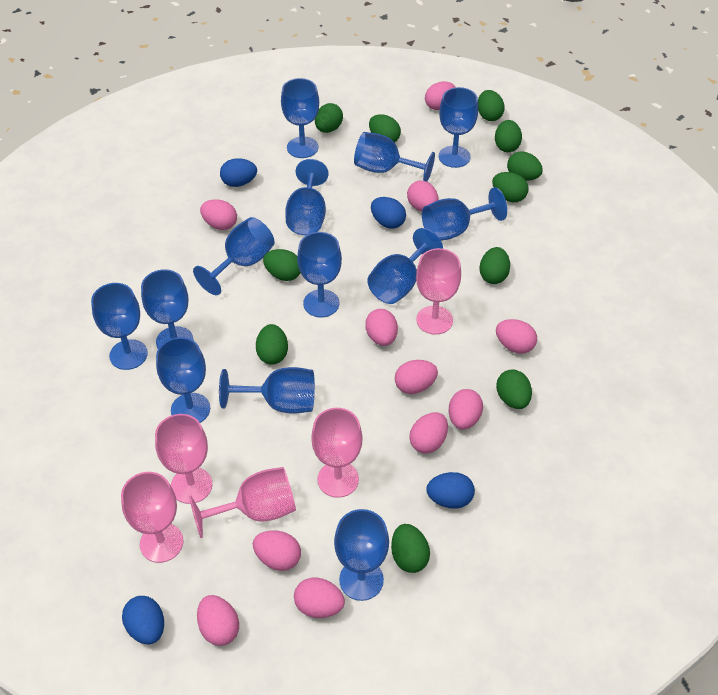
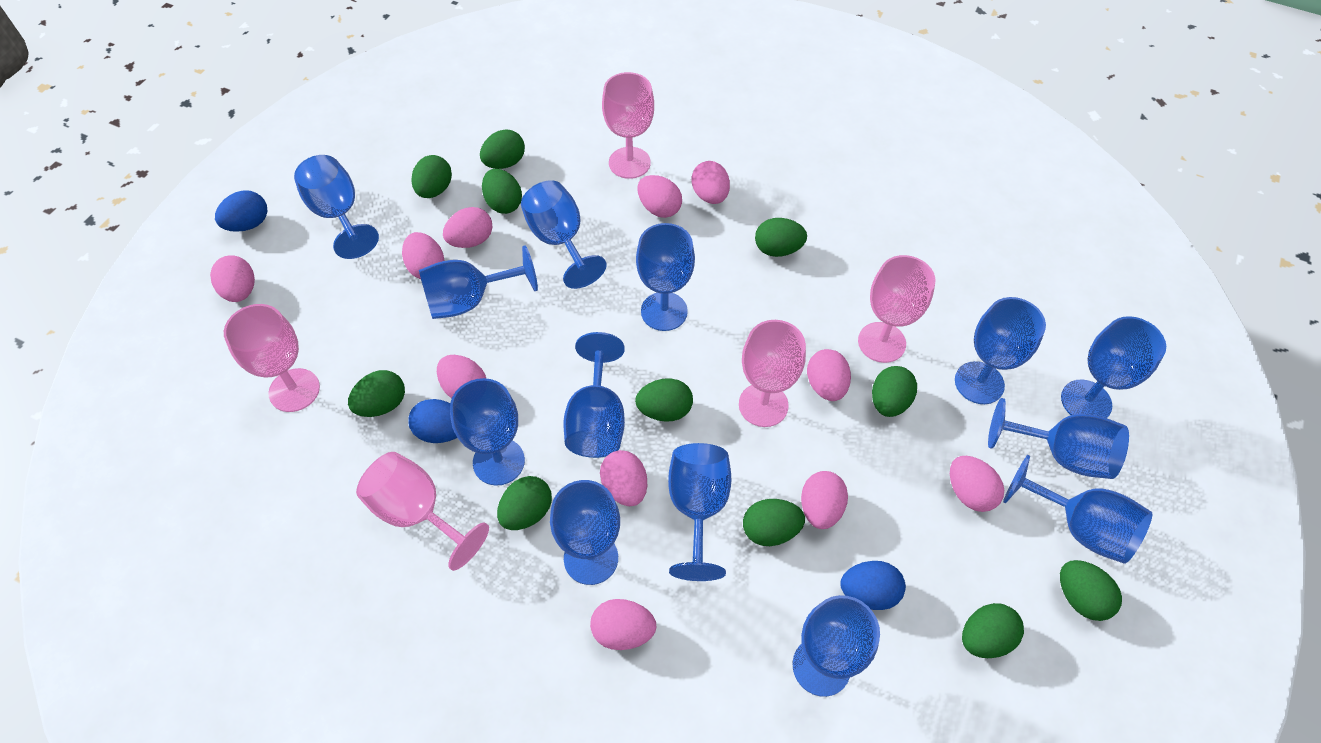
blue egg: 4 -> 3

